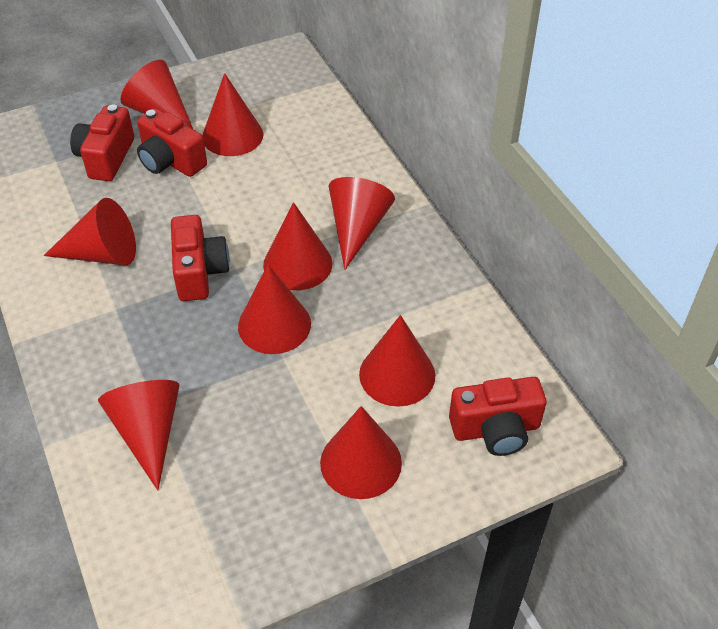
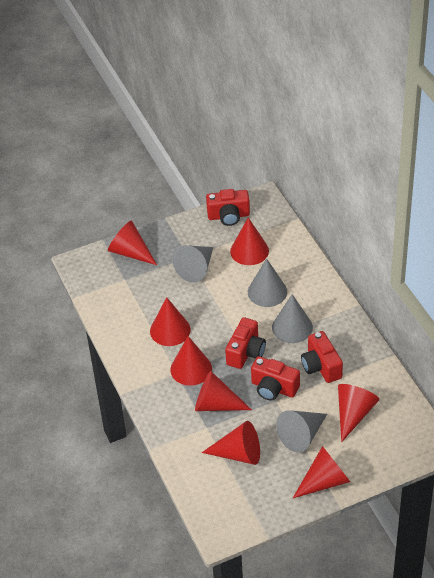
grey cone: 0 -> 4
red cone: 9 -> 8

